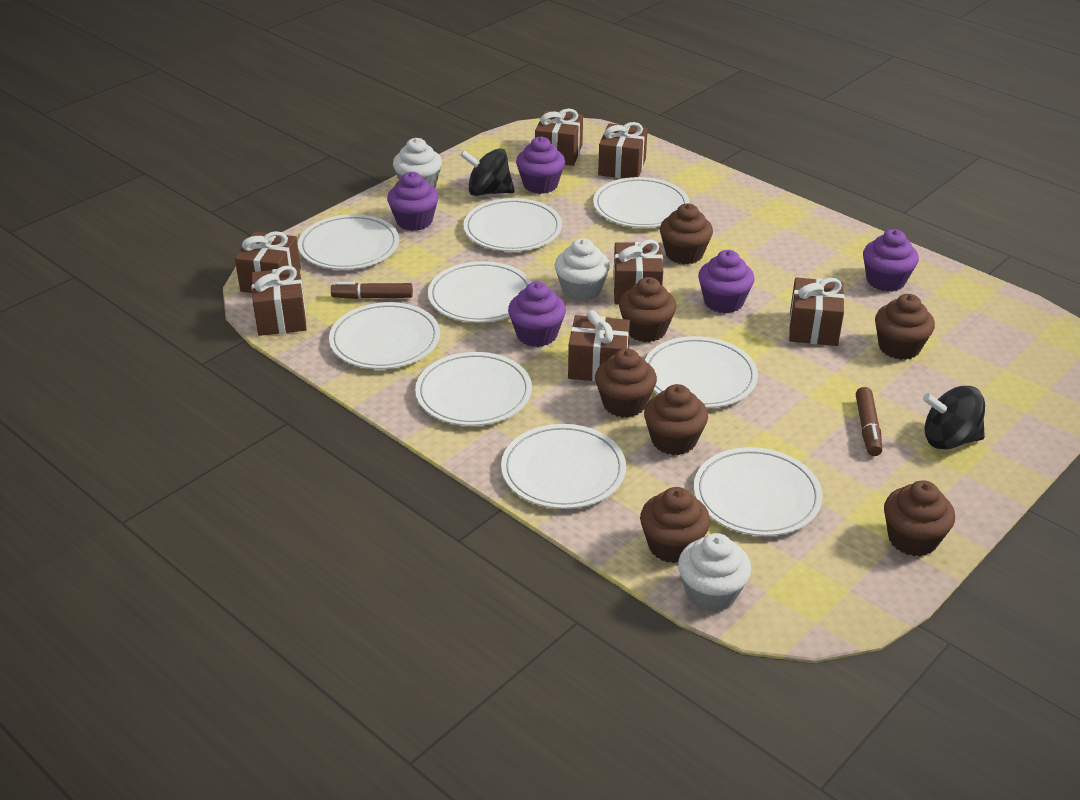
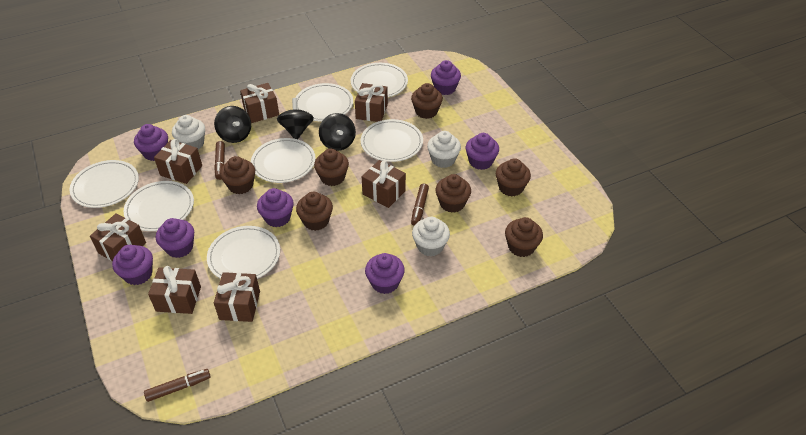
black spinning top: 2 -> 3
brown marker: 2 -> 3
purple cupcake: 5 -> 7
white plate: 9 -> 7

